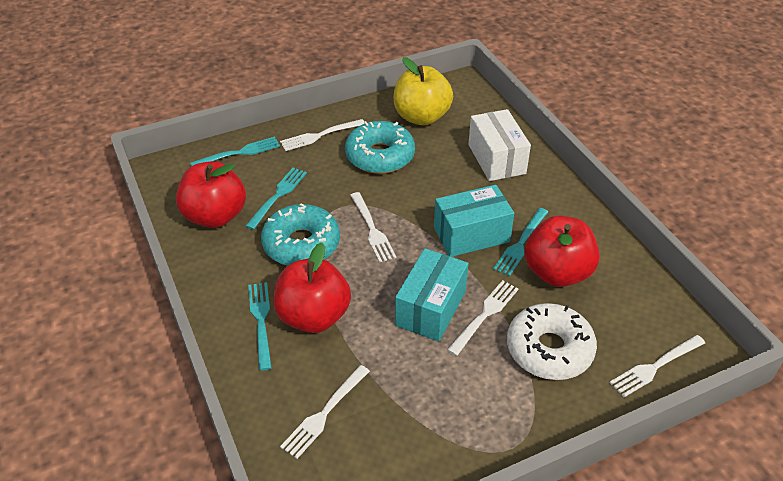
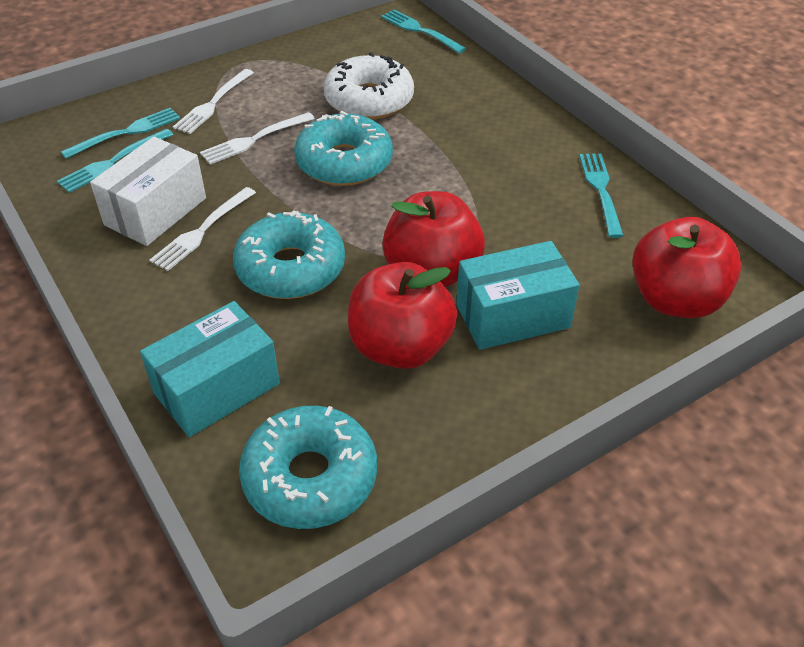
turquoise donut: 2 -> 3
white fork: 5 -> 3
yellow apple: 1 -> 0

